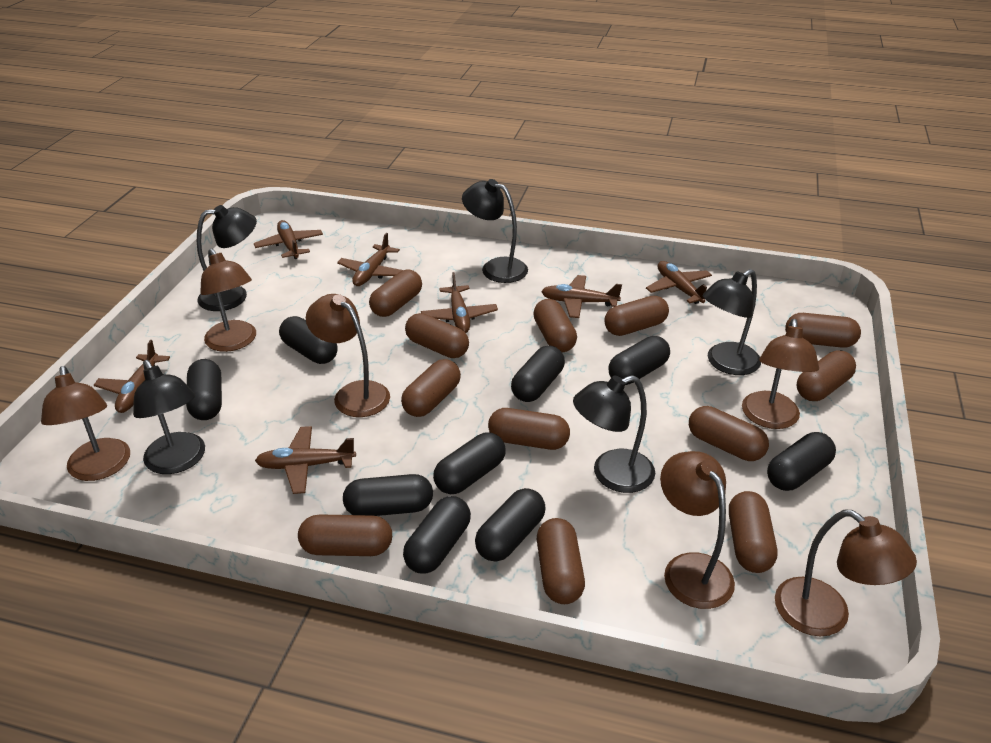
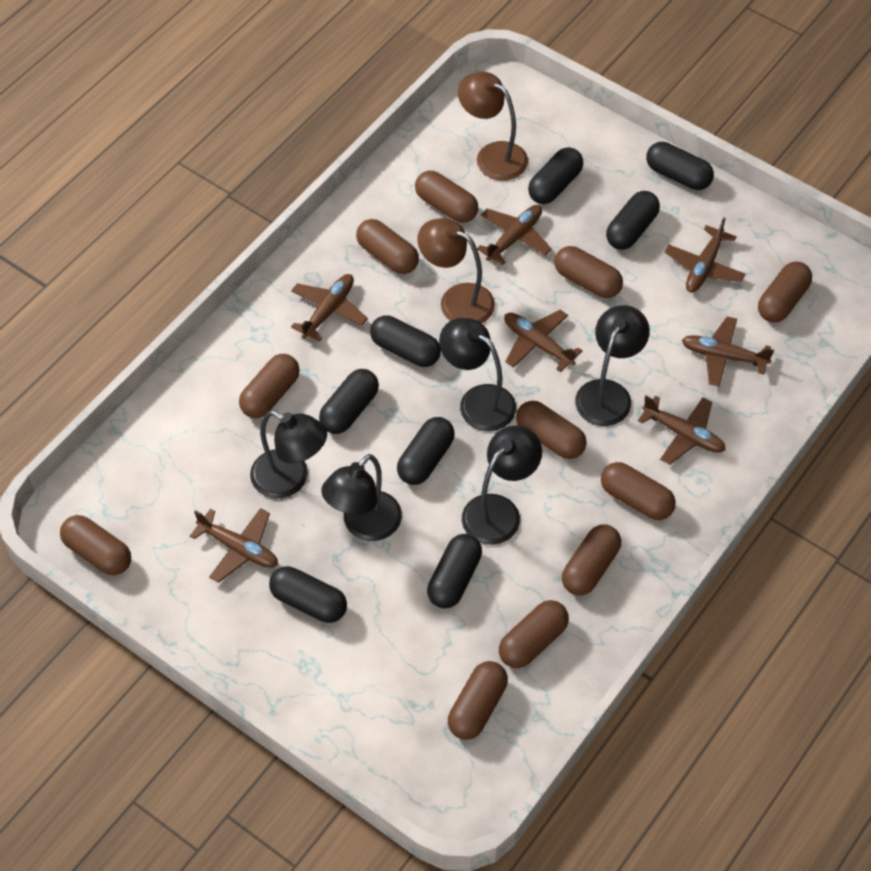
black capsule: 9 -> 8
brown capsule: 12 -> 11
brown lamp: 6 -> 2

